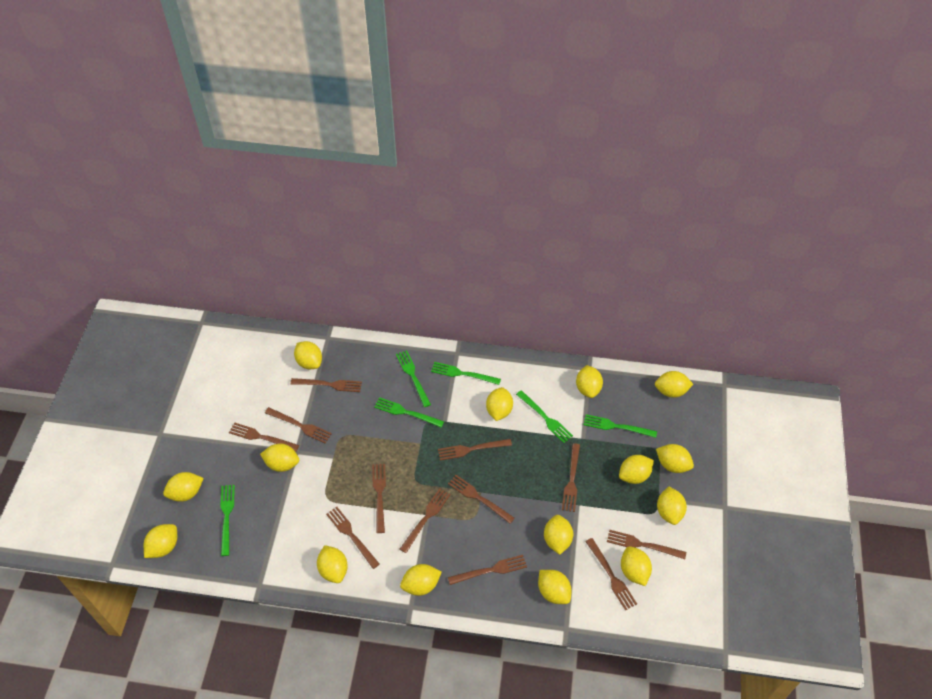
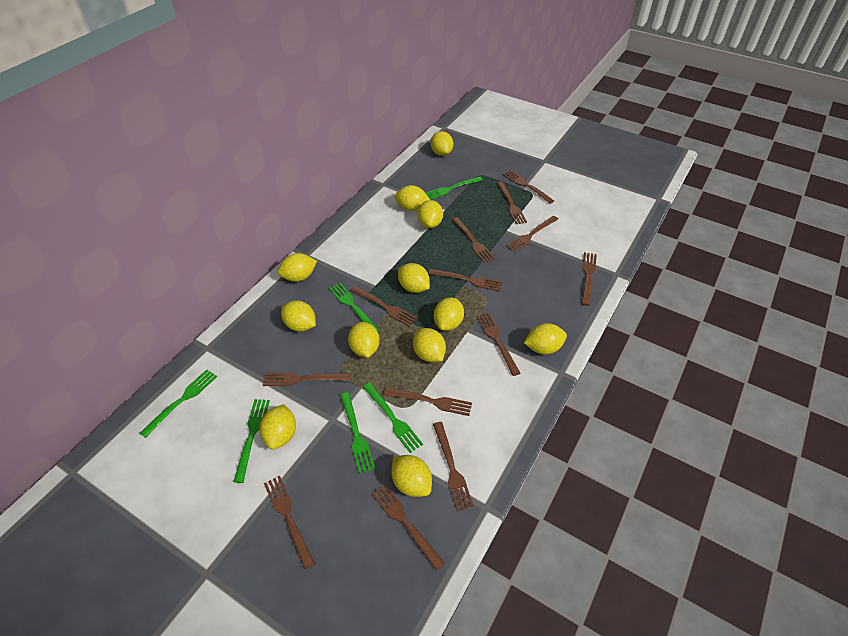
brown fork: 12 -> 13
yellow lemon: 15 -> 12

